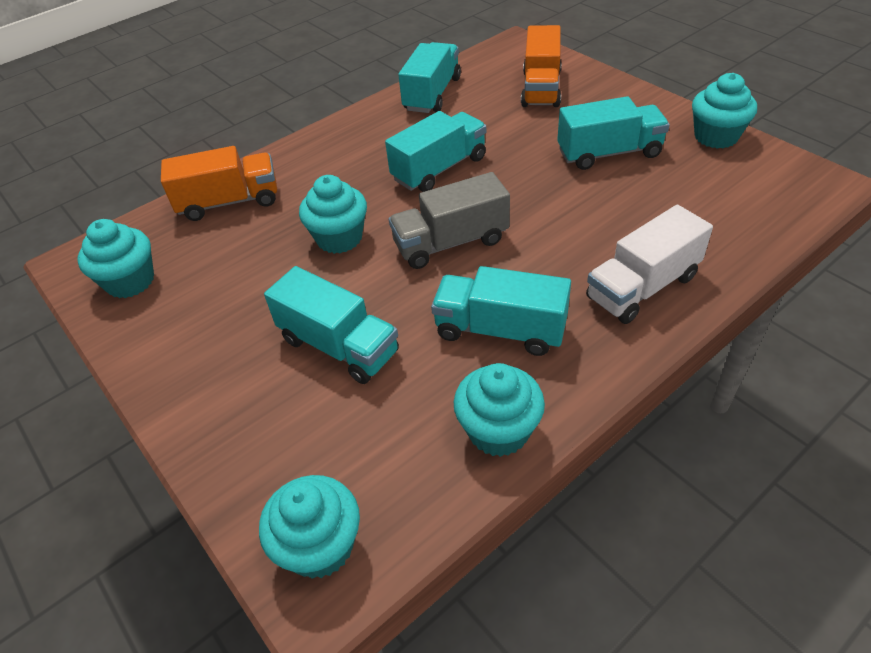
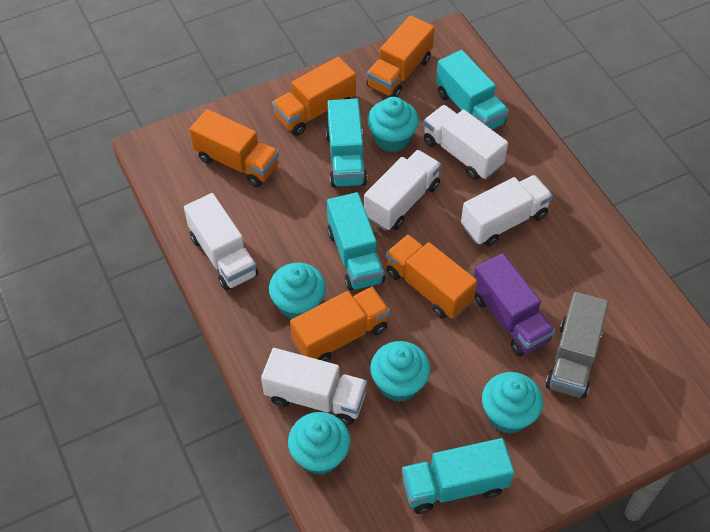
orange truck: 2 -> 5
purple truck: 0 -> 1
turquoise truck: 5 -> 4
white truck: 1 -> 5

